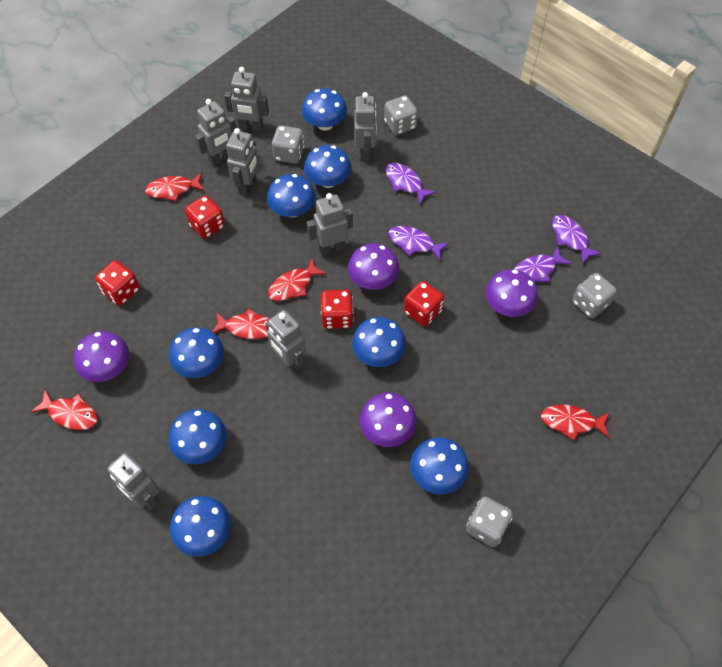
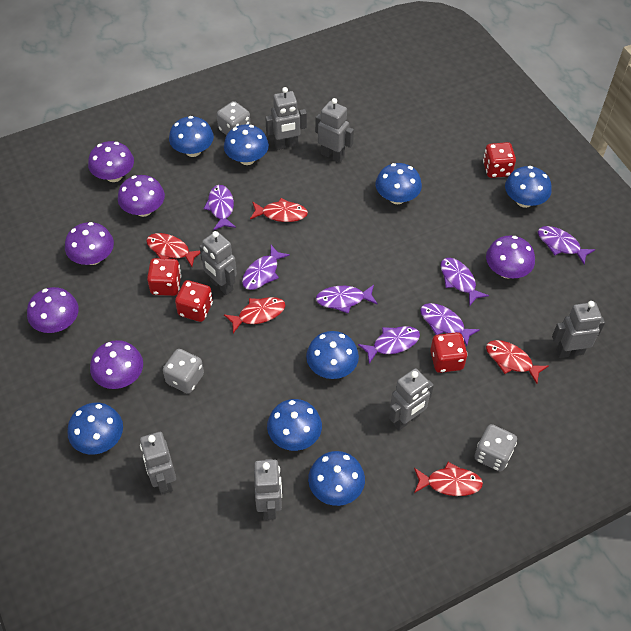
grey dice: 4 -> 3
purple fish: 4 -> 7
purple mushroom: 4 -> 6

